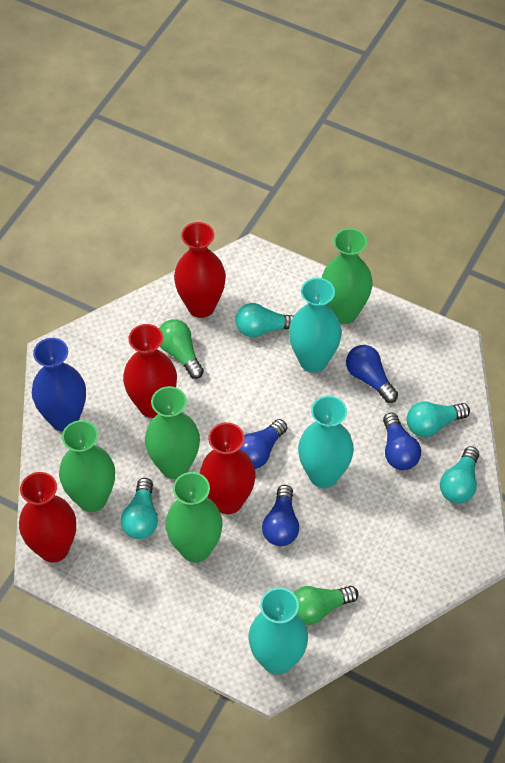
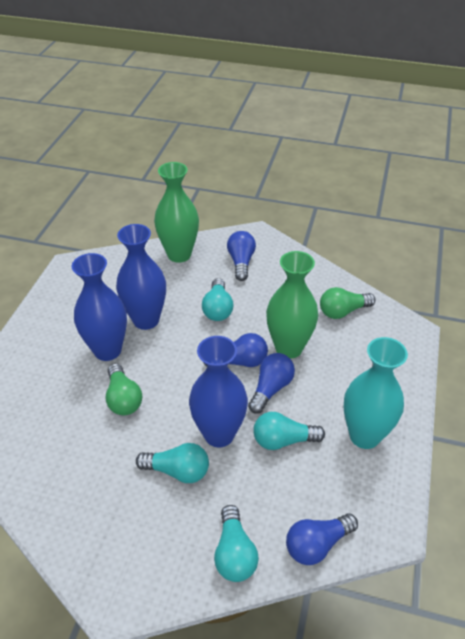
blue vase: 1 -> 3
green vase: 4 -> 2
red vase: 4 -> 0
turquoise vase: 3 -> 1

